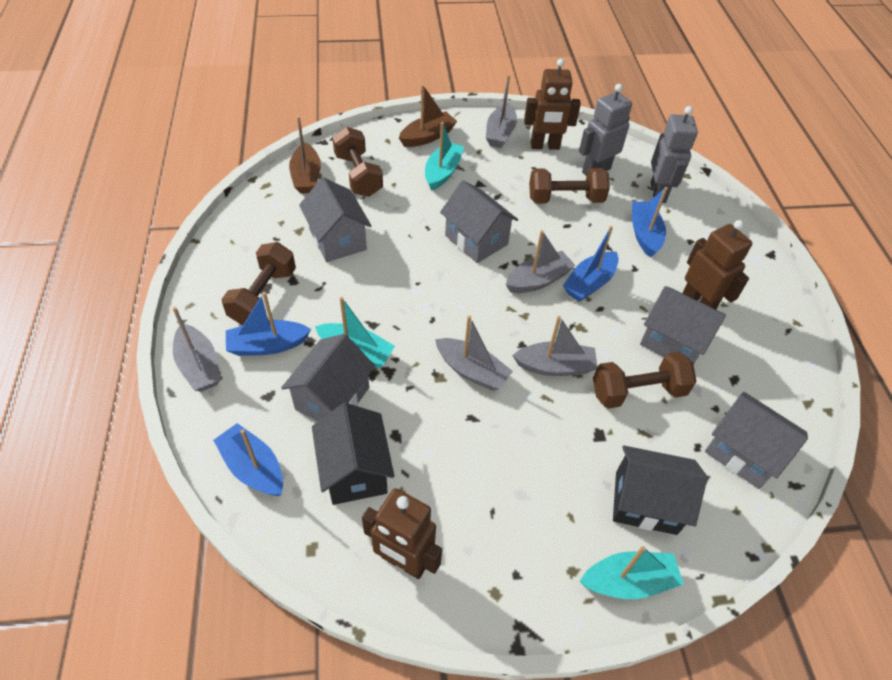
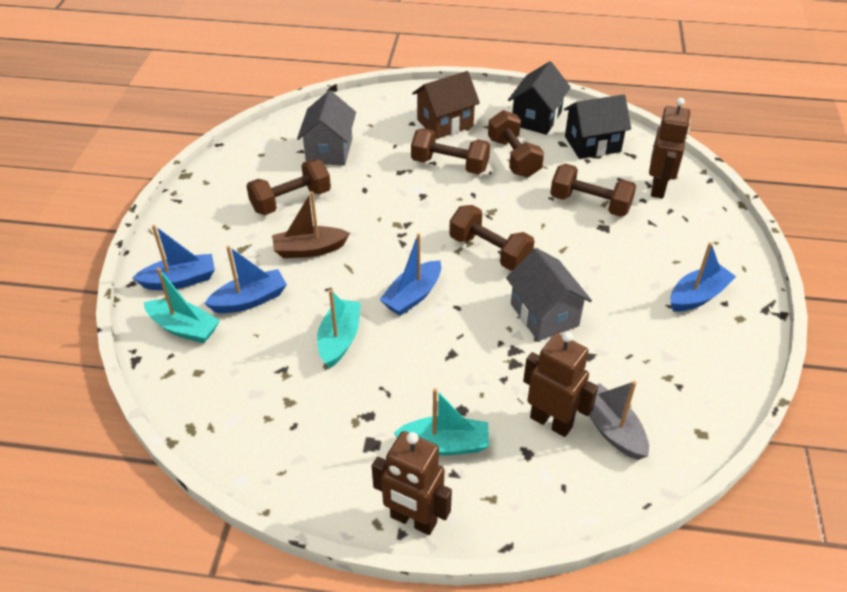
brown boat: 2 -> 1
brown dumbbell: 4 -> 5
brown house: 0 -> 1
grey boat: 5 -> 1
grey house: 5 -> 2
grey robot: 2 -> 0

